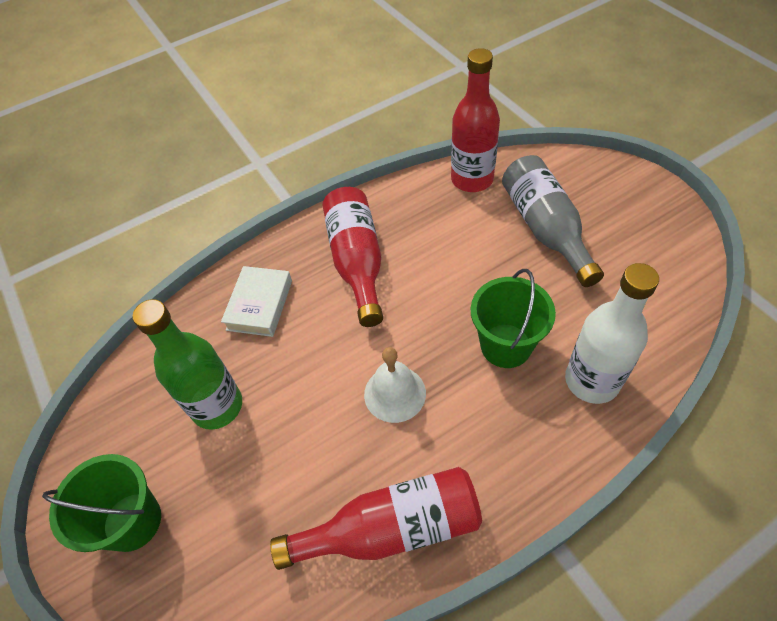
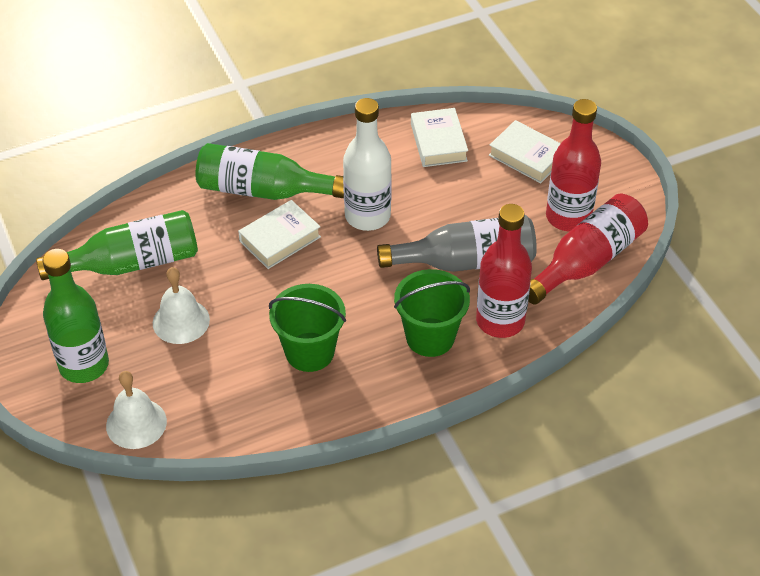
green bottle: 1 -> 3
white bell: 1 -> 2
white book: 1 -> 3

